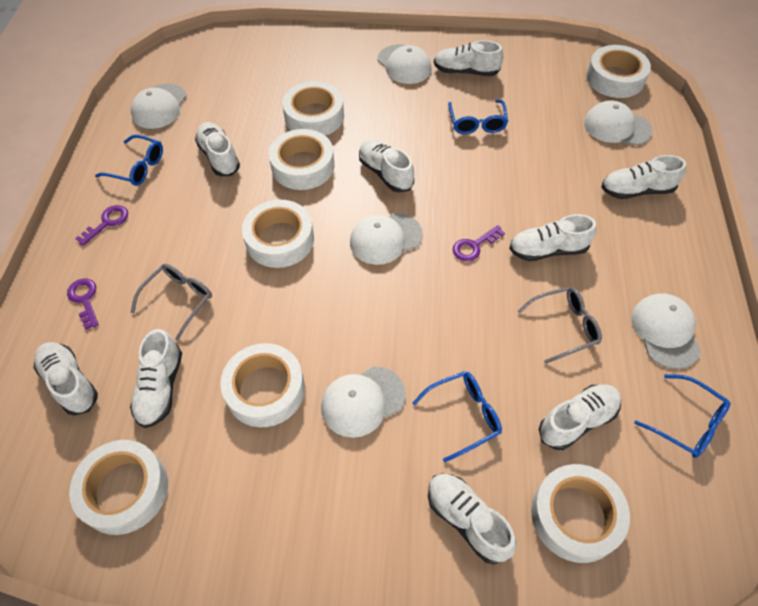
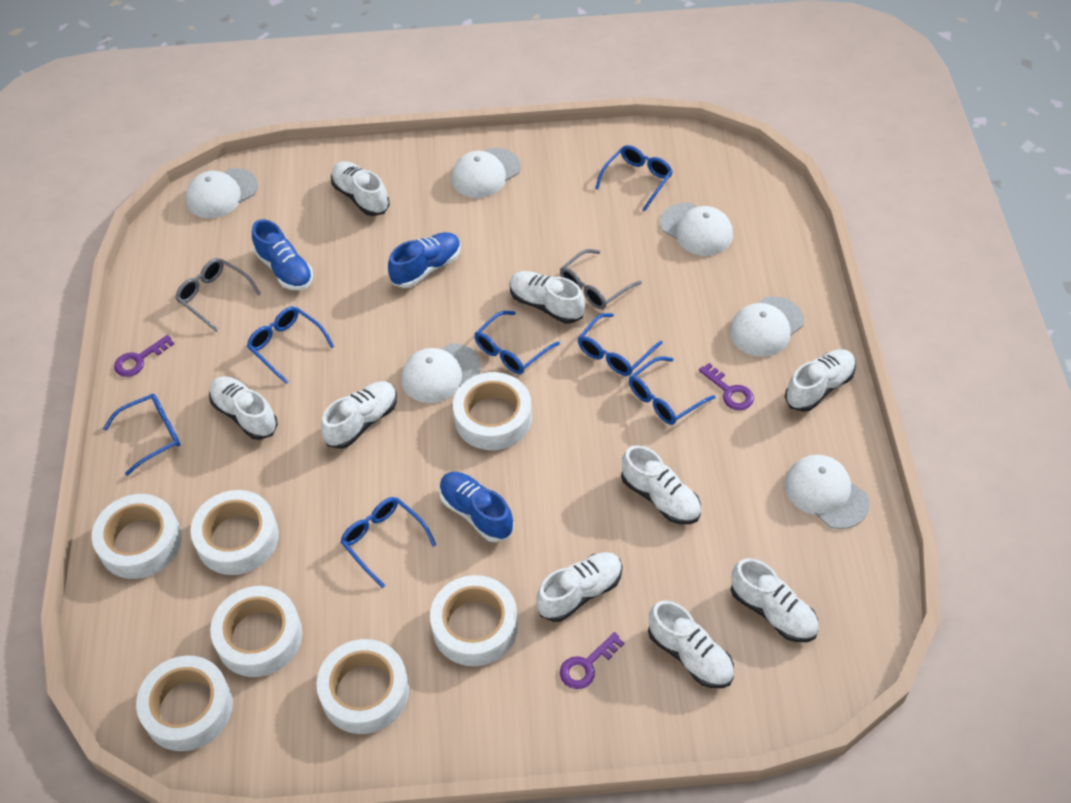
blue glasses: 4 -> 7
blue shoe: 0 -> 3

